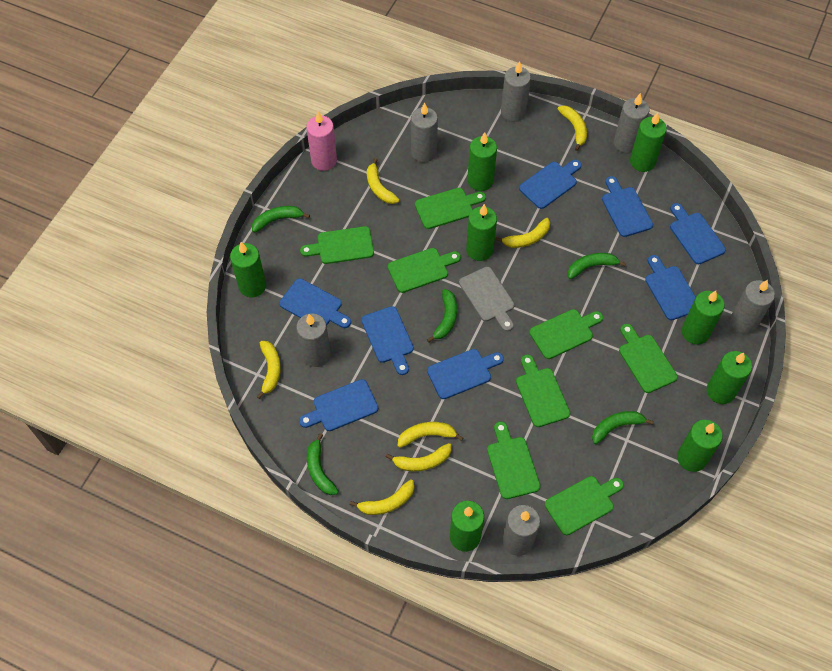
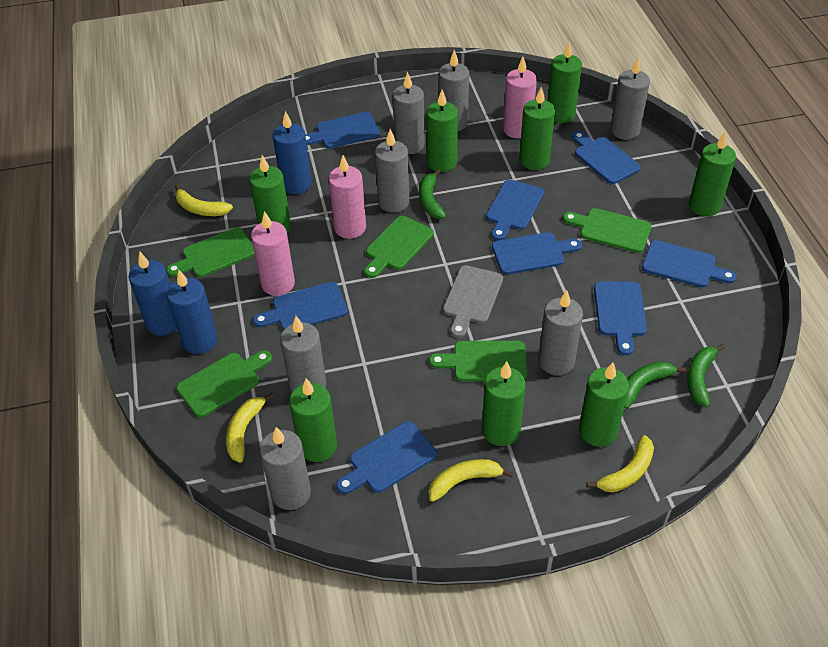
blue candle: 0 -> 3
green banana: 5 -> 3
green cutting board: 8 -> 5
grey candle: 6 -> 7
pink candle: 1 -> 3
yellow banana: 7 -> 4

